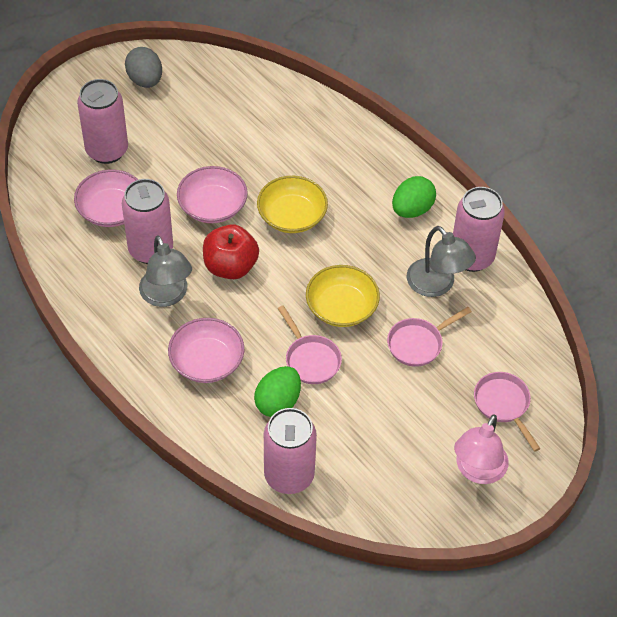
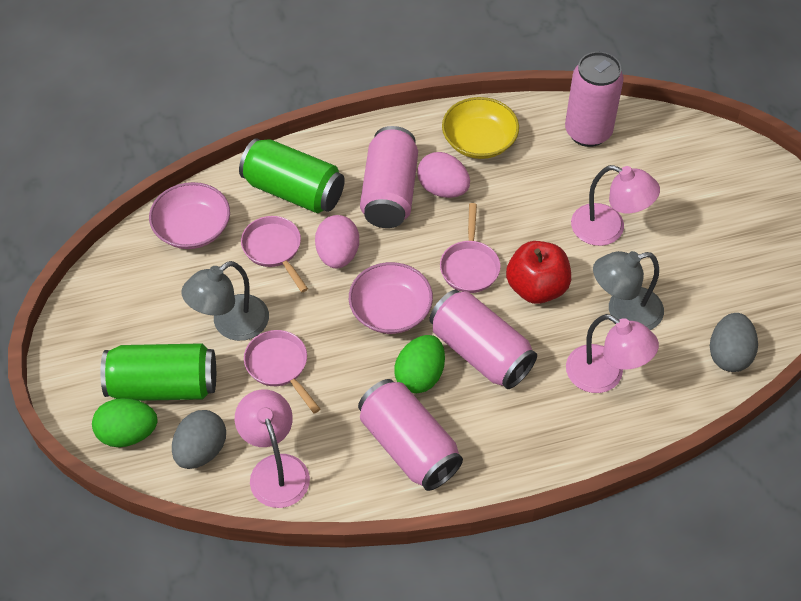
green can: 0 -> 2
grey egg: 1 -> 2
pink bowl: 3 -> 2
pink egg: 0 -> 2
pink lamp: 1 -> 3
yellow bowl: 2 -> 1

